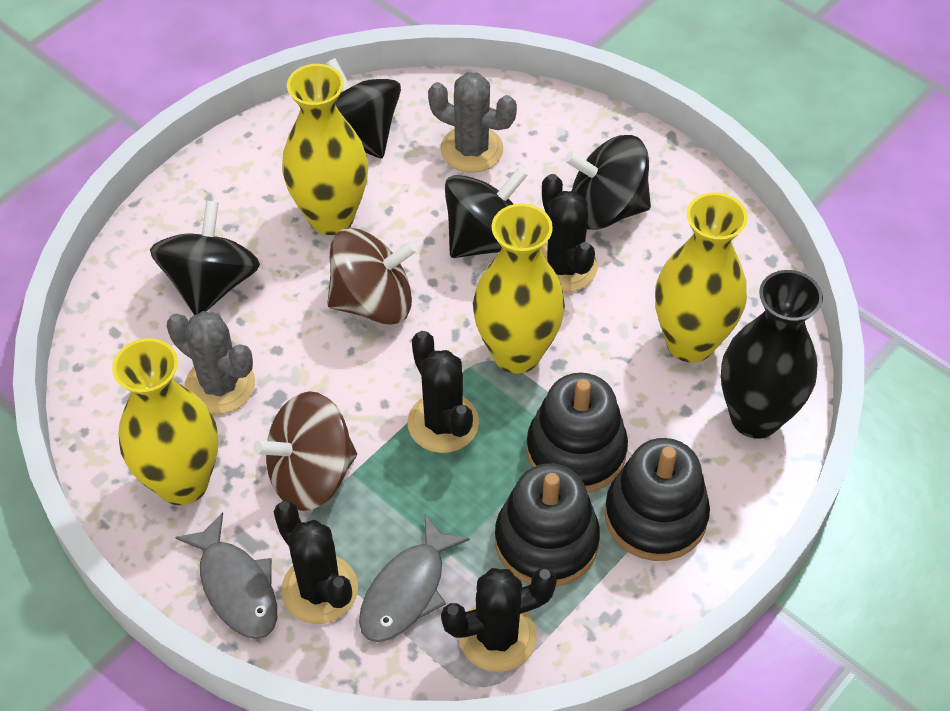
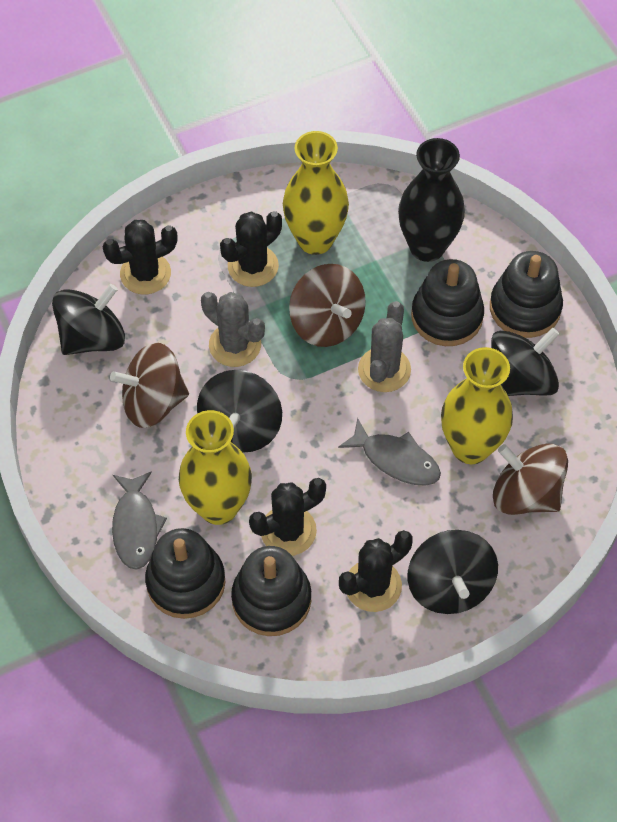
black stacking toy: 3 -> 4
brown spinning top: 2 -> 3
yellow vase: 4 -> 3

